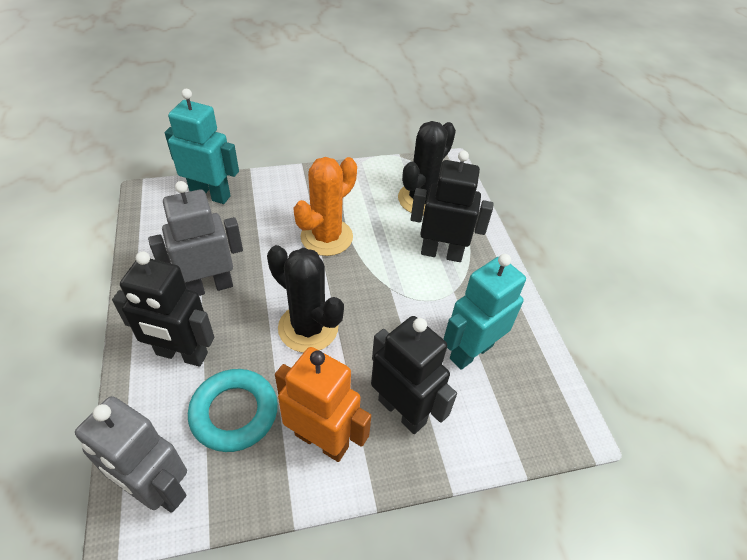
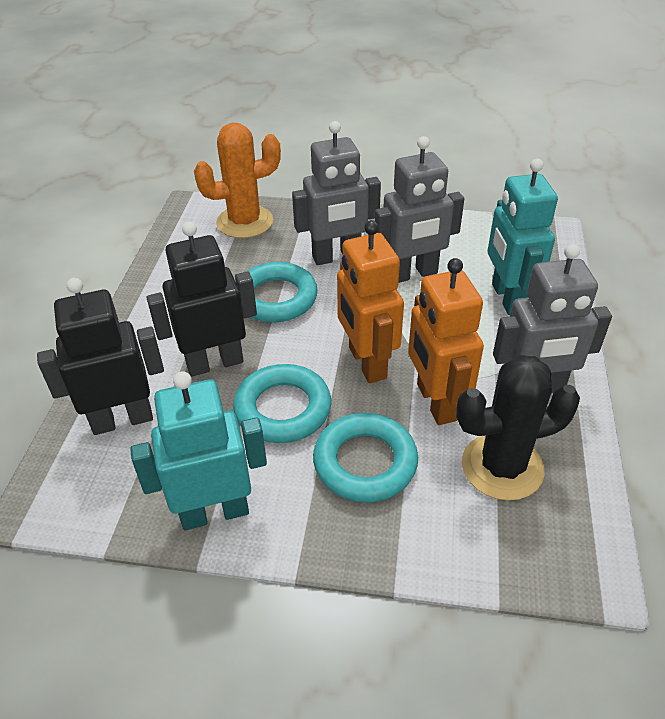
black cactus: 2 -> 1
black robot: 3 -> 2
grey robot: 2 -> 3
orange robot: 1 -> 2
turquoise ring: 1 -> 3

